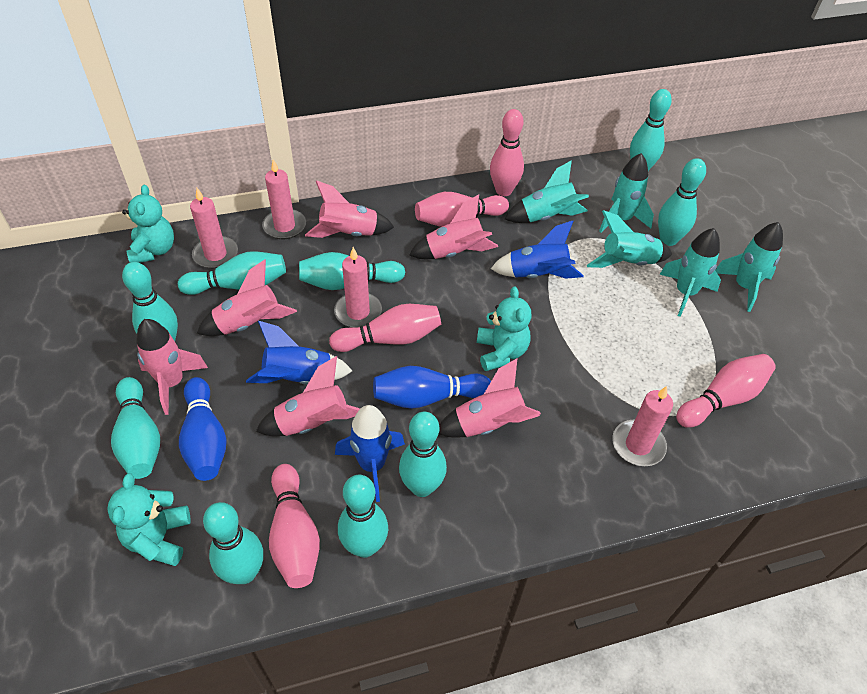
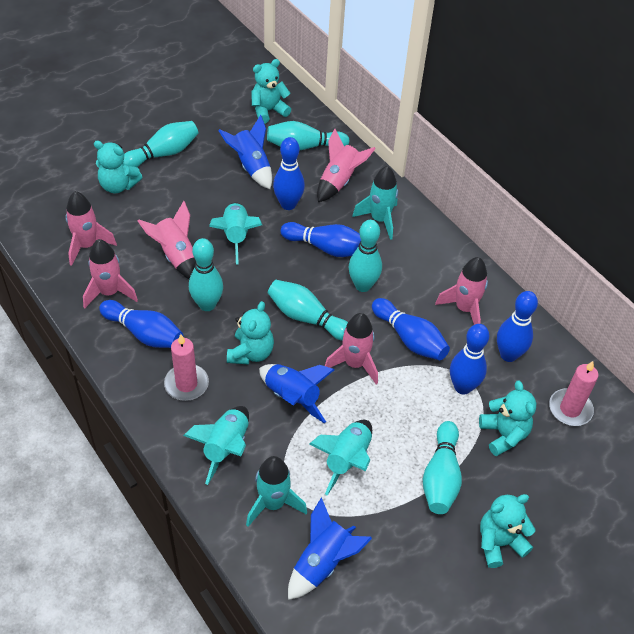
blue bowling pin: 2 -> 6
pink bowling pin: 5 -> 0
pink candle: 4 -> 2
turquoise bowling pin: 9 -> 6
turquoise teddy bear: 3 -> 5

